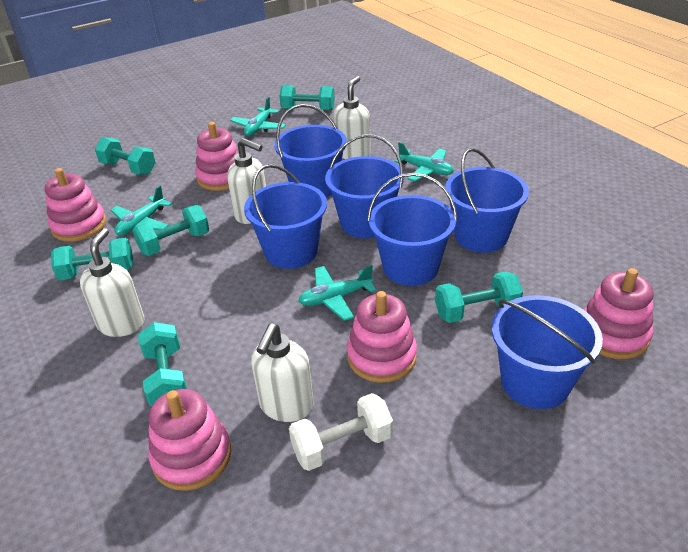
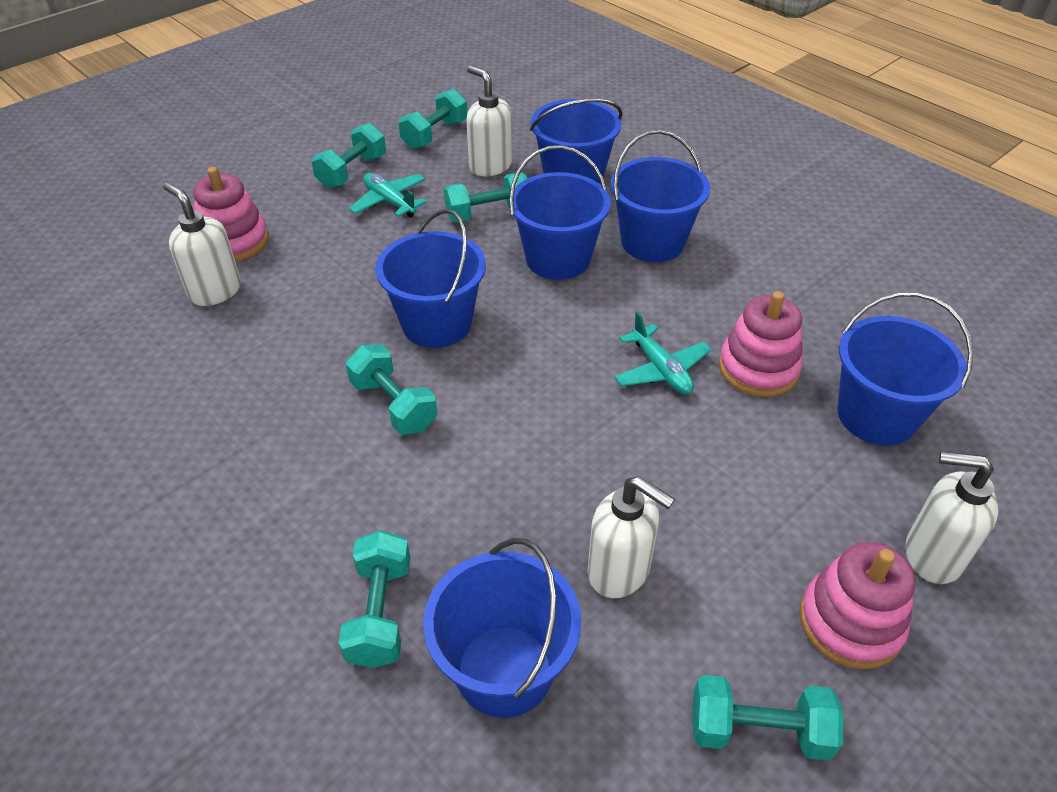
pink stacking toy: 5 -> 3
turquoise plane: 4 -> 2
white dumbbell: 1 -> 0

